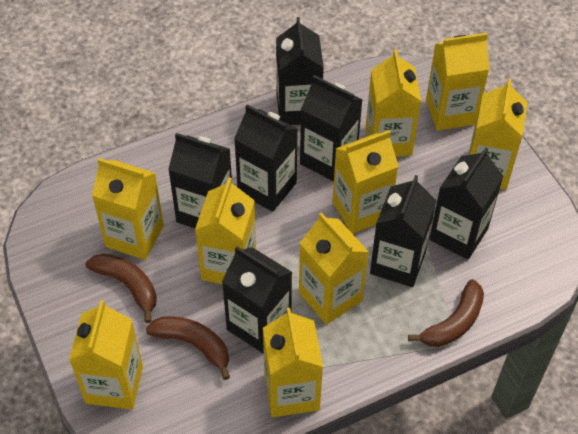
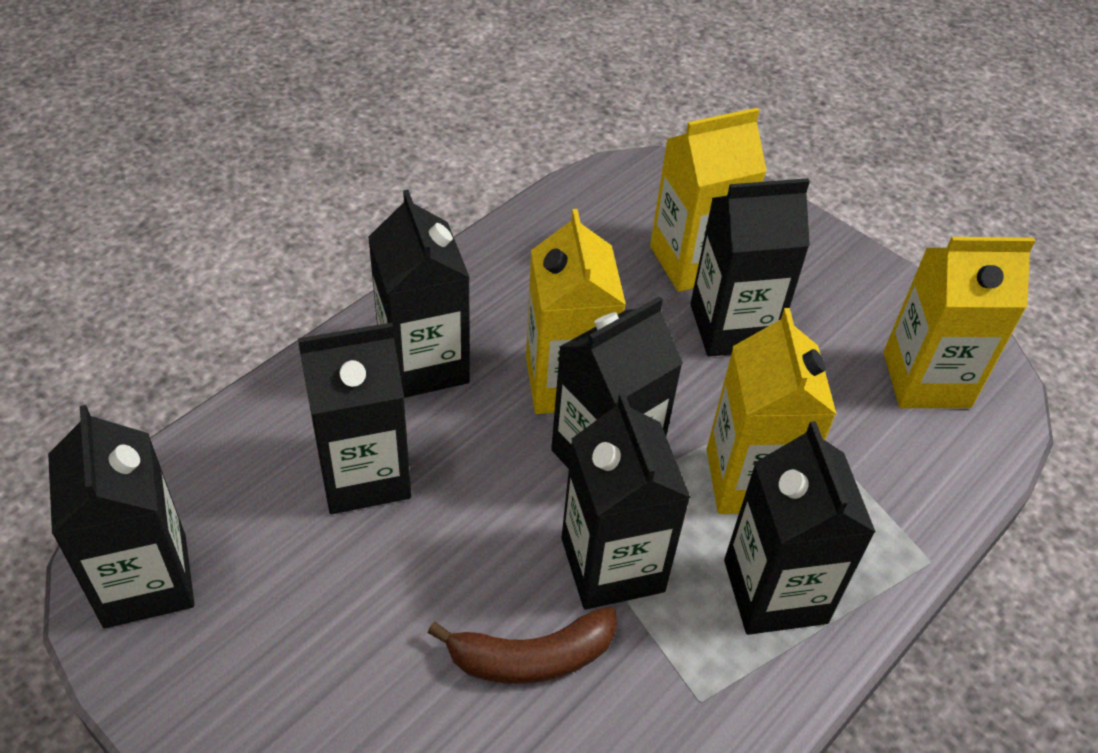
brown banana: 3 -> 1
yellow carton: 9 -> 4

